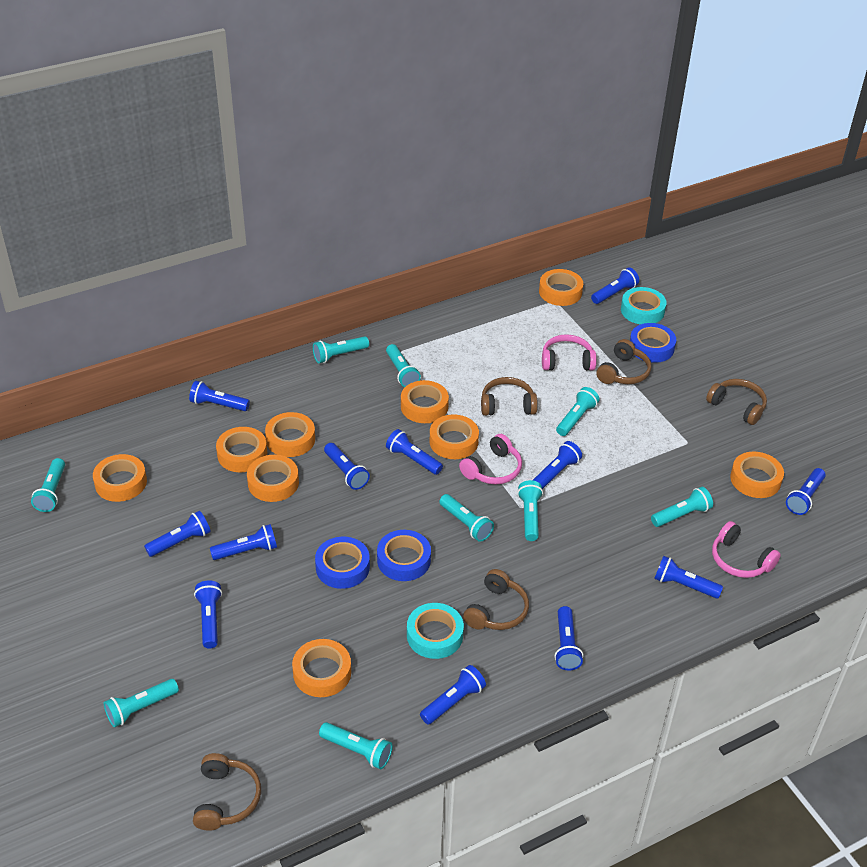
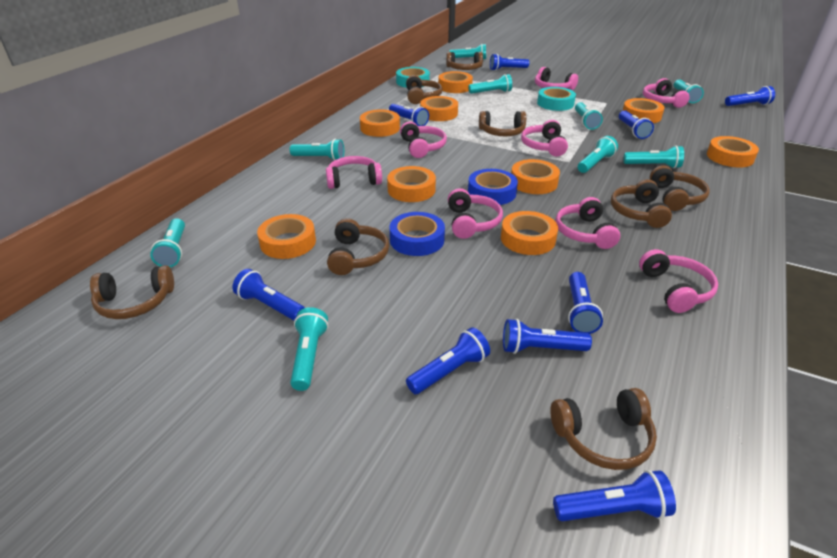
blue flashlight: 12 -> 9
blue tape: 3 -> 2
brown headphones: 5 -> 8
pink headphones: 3 -> 8

